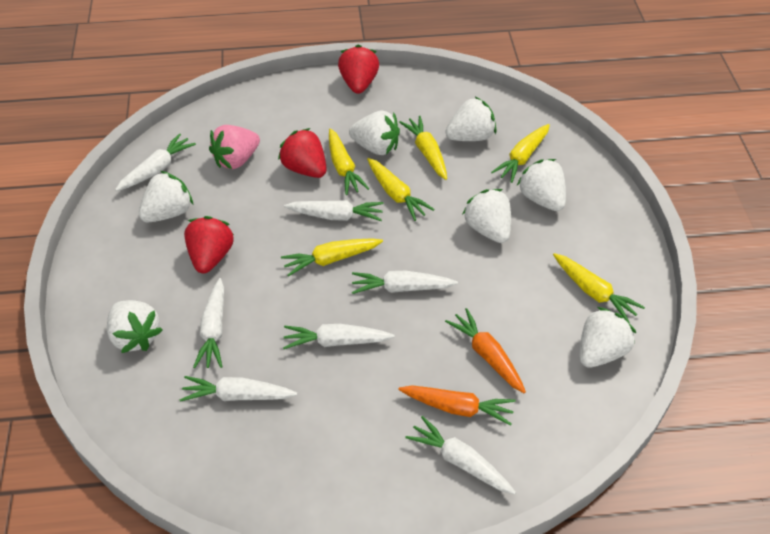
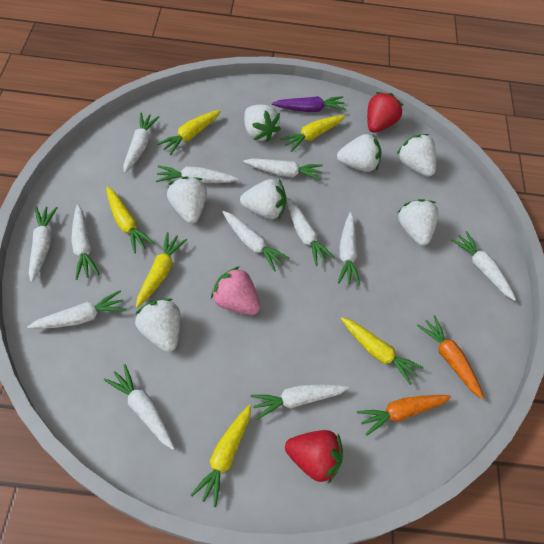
purple carrot: 0 -> 1
red strawberry: 3 -> 2
white carrot: 7 -> 12

